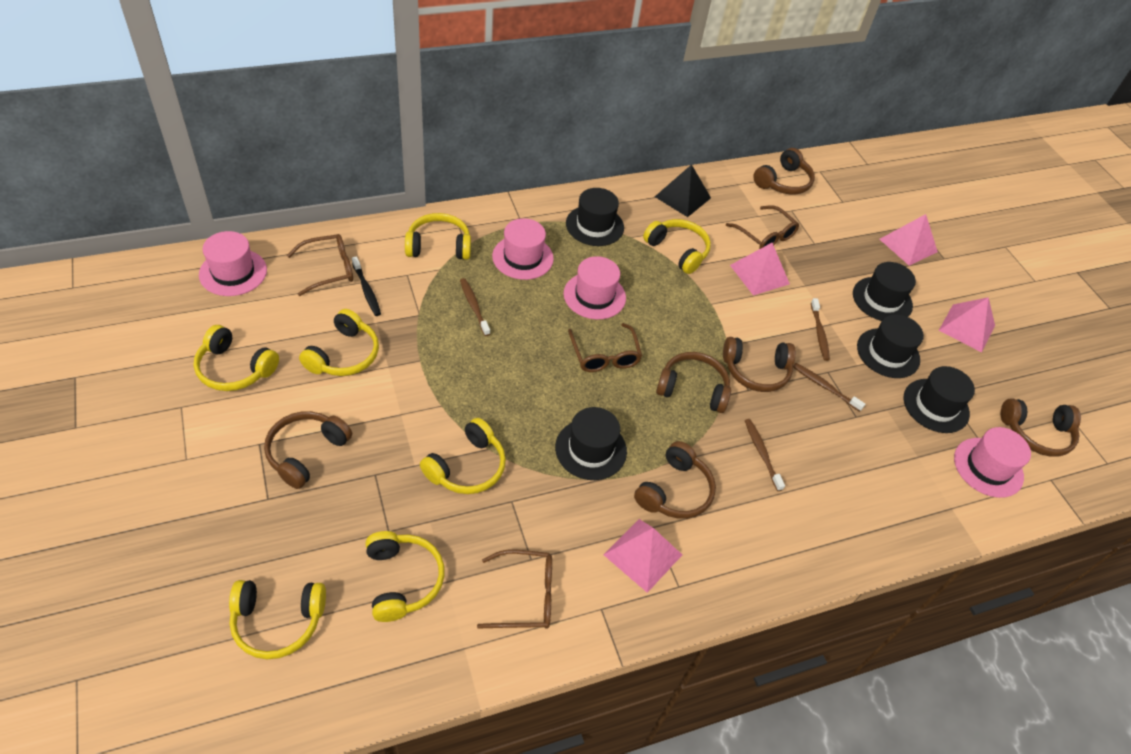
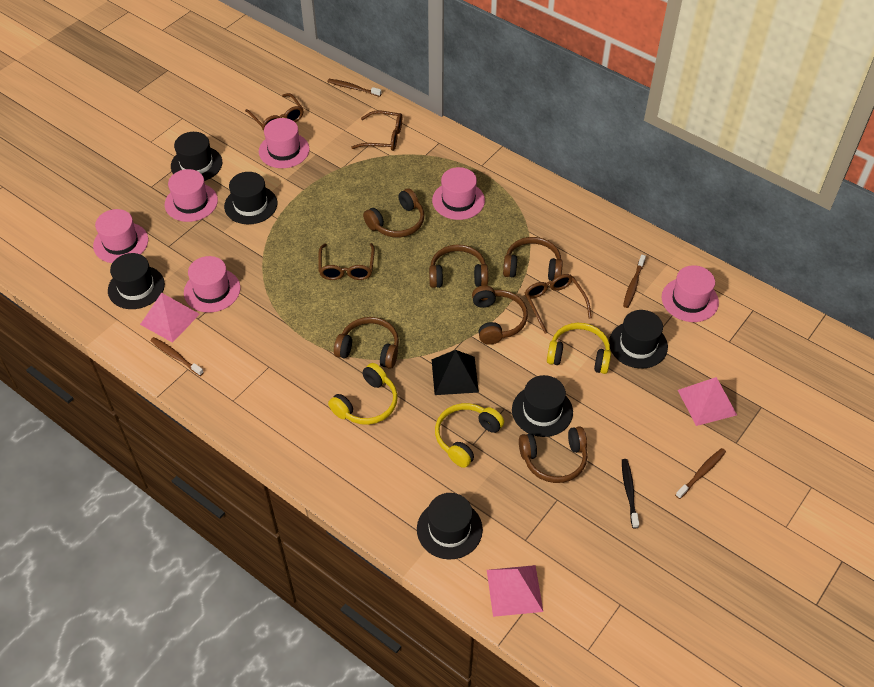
black hat: 5 -> 6
pink hat: 4 -> 6
pink pyramid: 4 -> 3
yellow headphones: 7 -> 3

